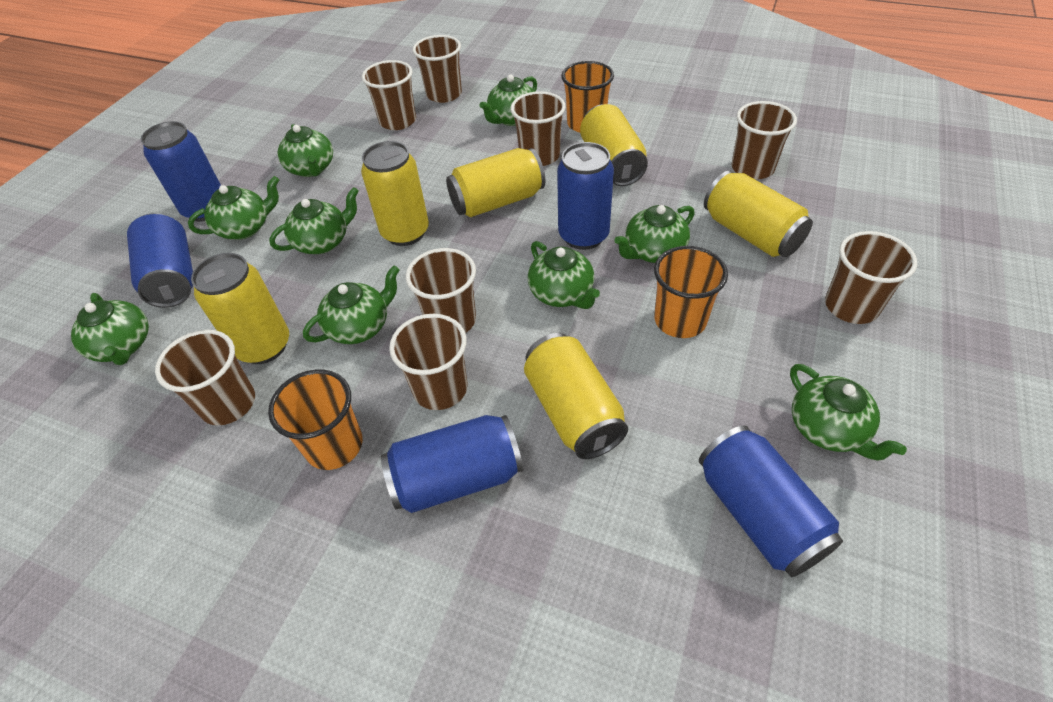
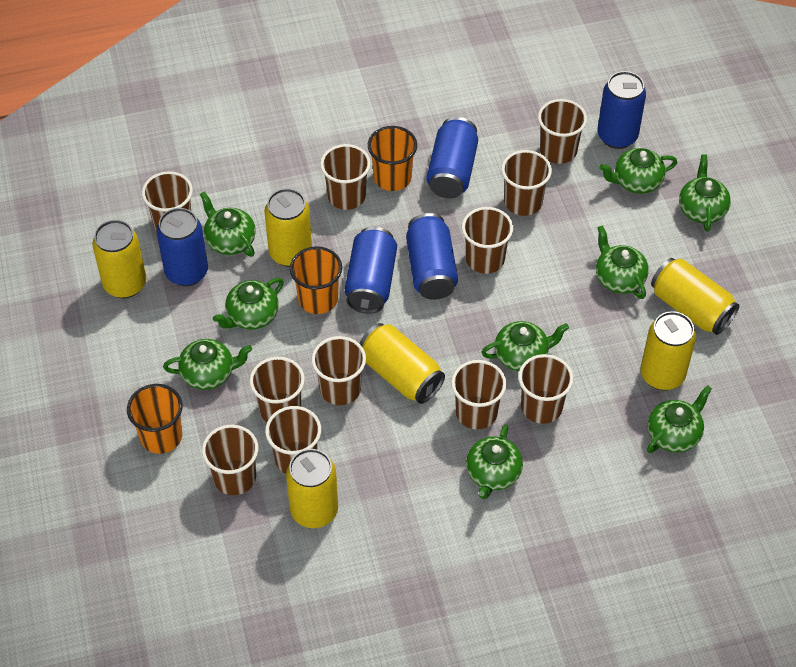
brown cup: 8 -> 11

